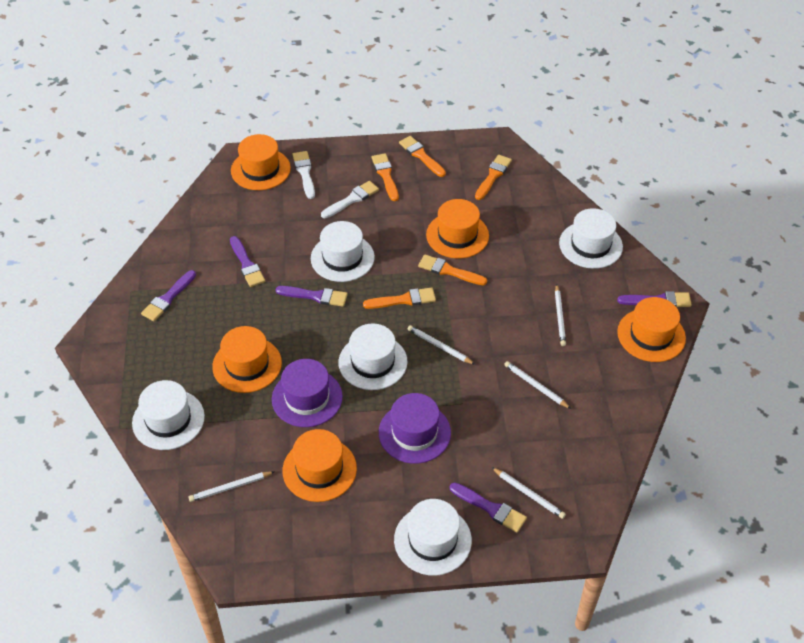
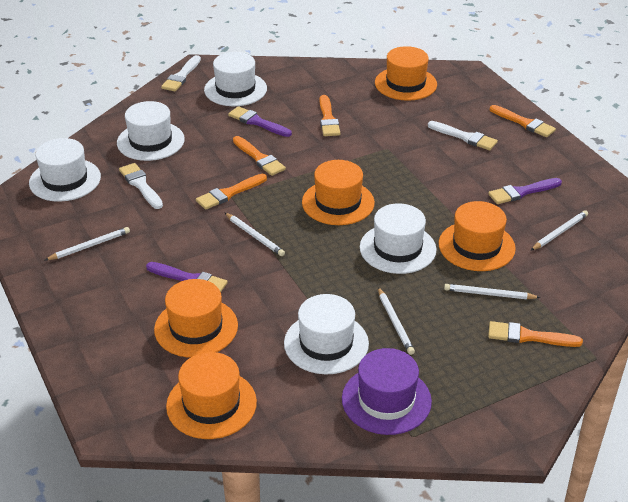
purple brush: 5 -> 3
purple hat: 2 -> 1
white brush: 2 -> 3

